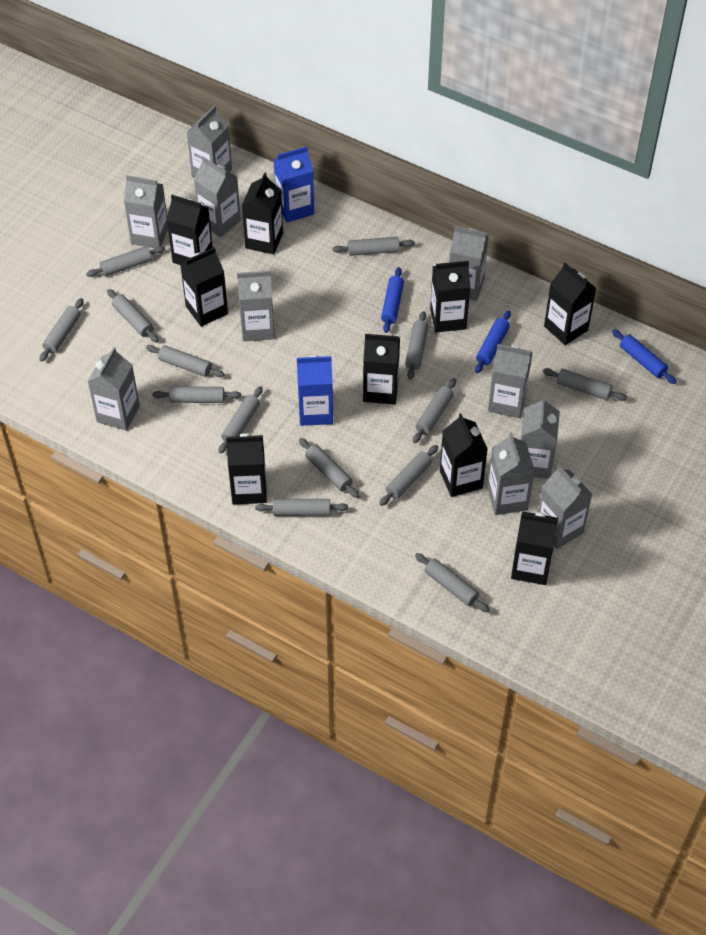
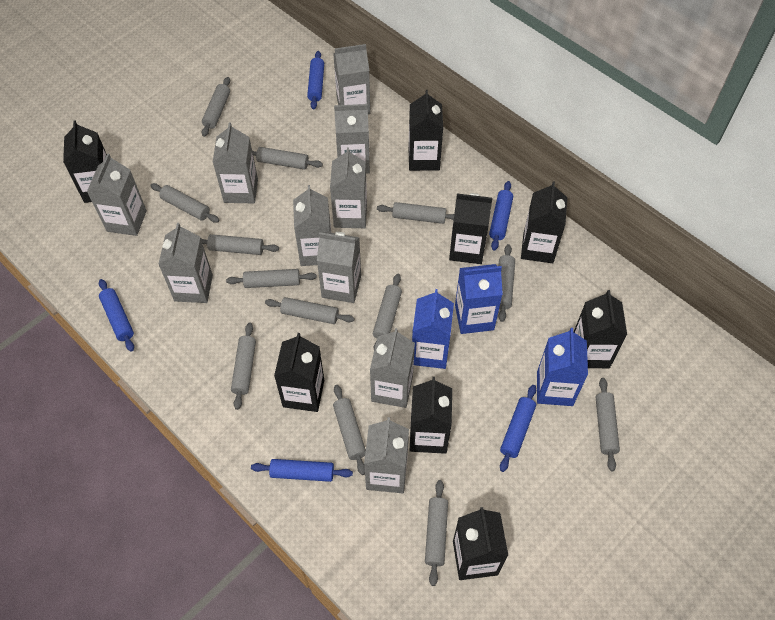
black carton: 9 -> 8
blue carton: 2 -> 3
blue rolling pin: 3 -> 5
grey rolling pin: 14 -> 13

